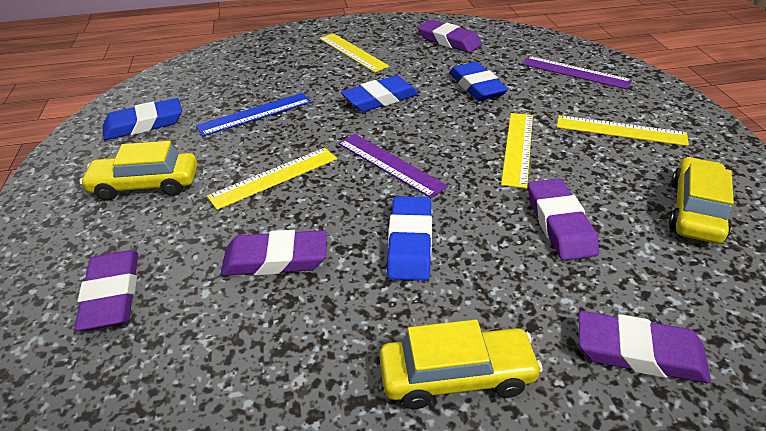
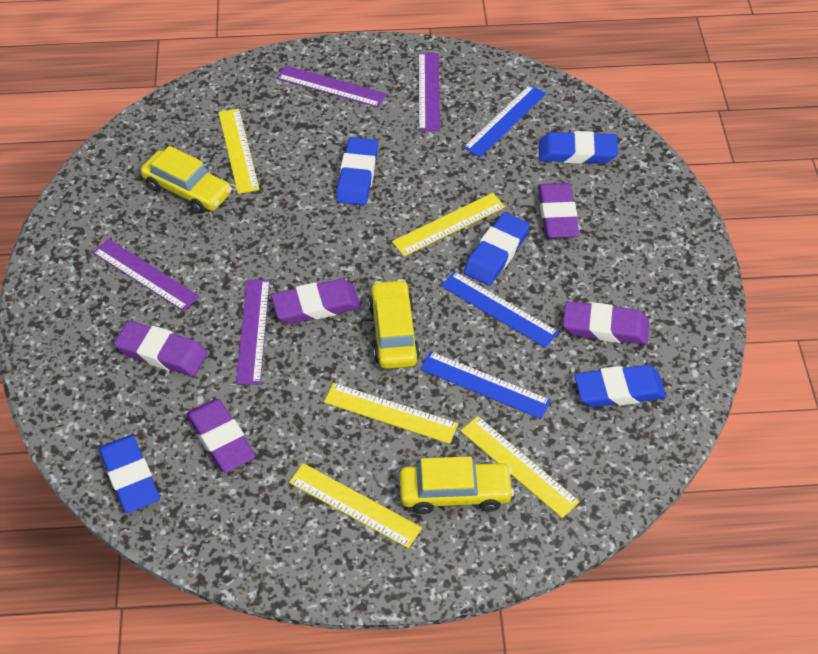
blue eraser: 4 -> 5
blue ruler: 1 -> 3
purple ruler: 2 -> 4
yellow ruler: 4 -> 5

